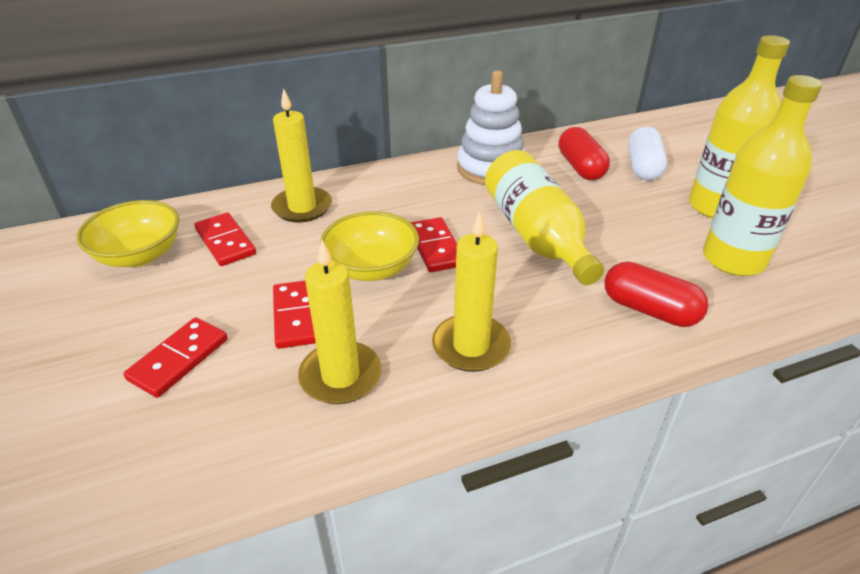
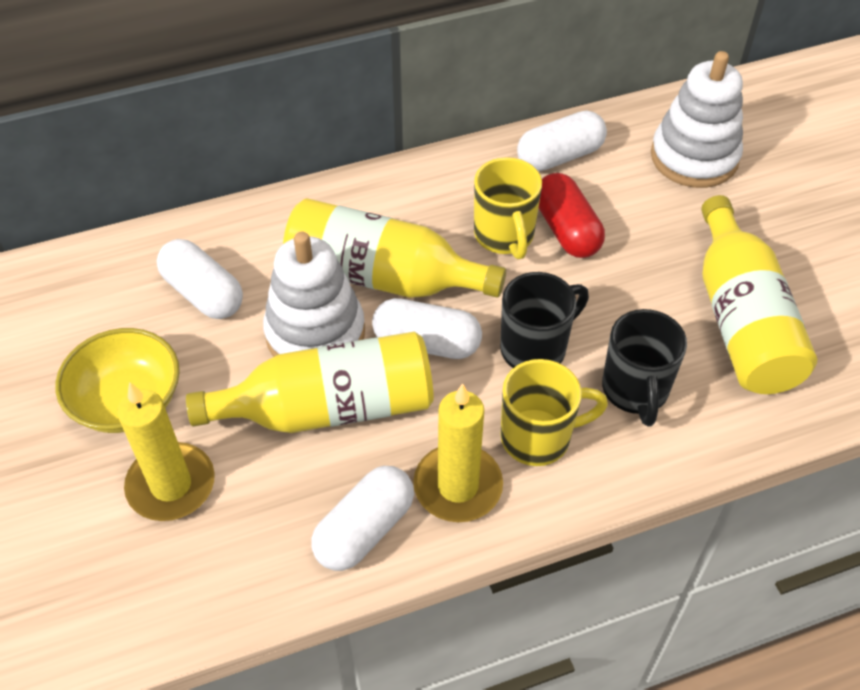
black mug: 0 -> 2
red capsule: 2 -> 1
red domino: 4 -> 0
white capsule: 1 -> 4
white stacking toy: 1 -> 2
yellow bowl: 2 -> 1
yellow candle: 3 -> 2
yellow mug: 0 -> 2

